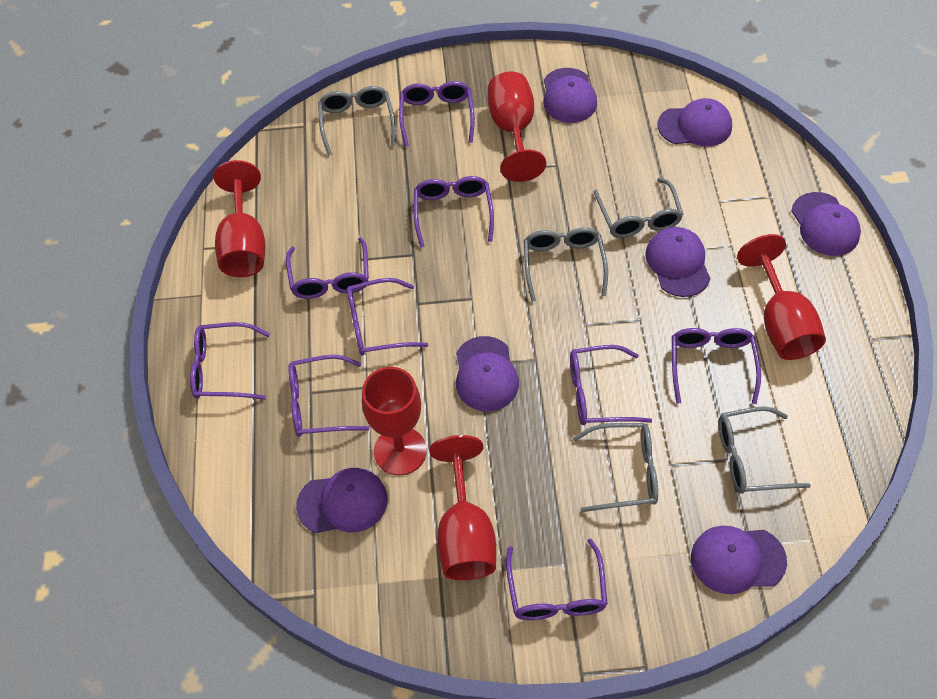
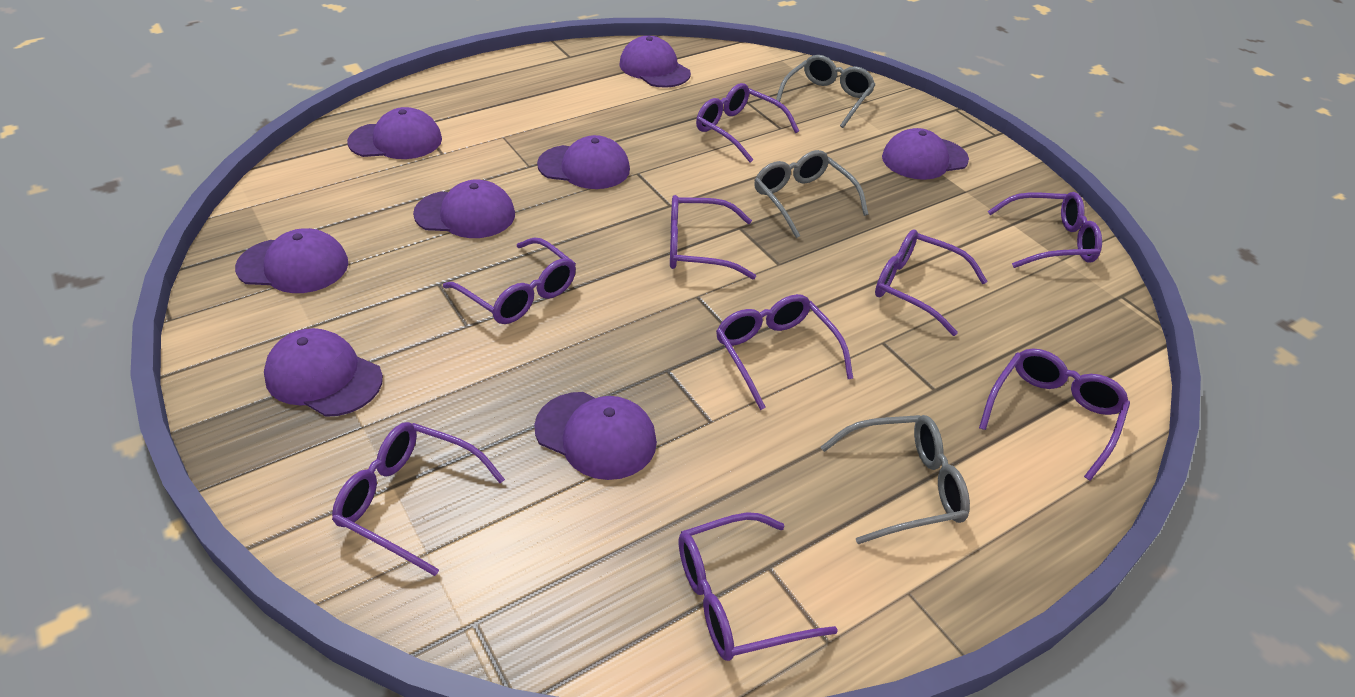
grey glasses: 5 -> 3
purple cap: 7 -> 8
red goblet: 5 -> 0

